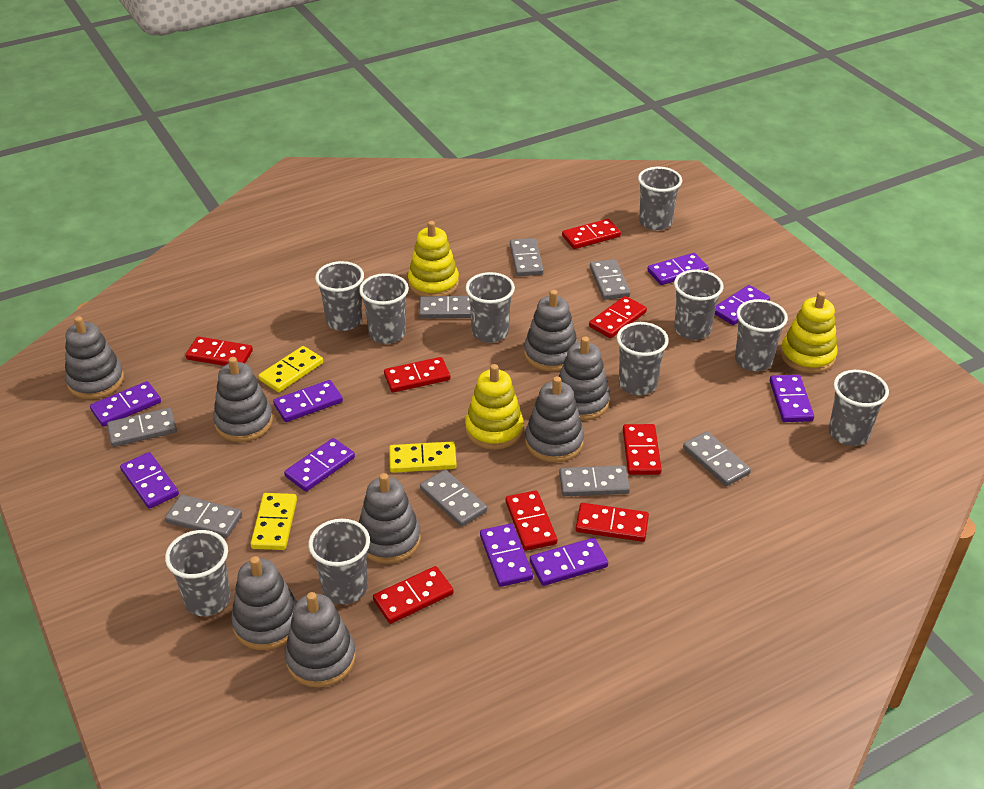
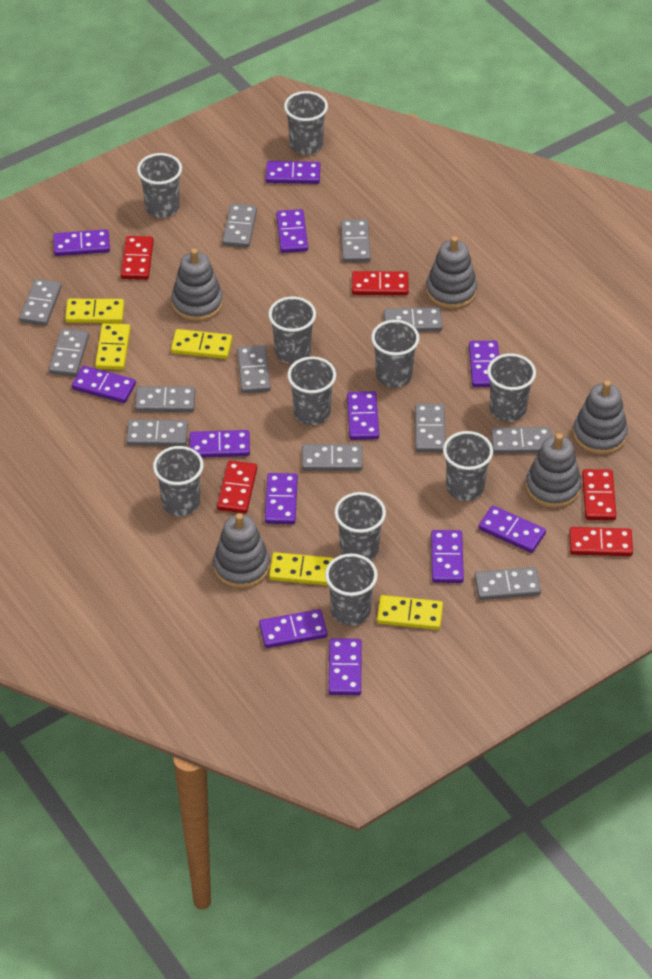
grey domino: 8 -> 12
grey stacking toy: 8 -> 5
purple domino: 9 -> 12
red domino: 8 -> 5
yellow domino: 3 -> 5
yellow stacking toy: 3 -> 0

